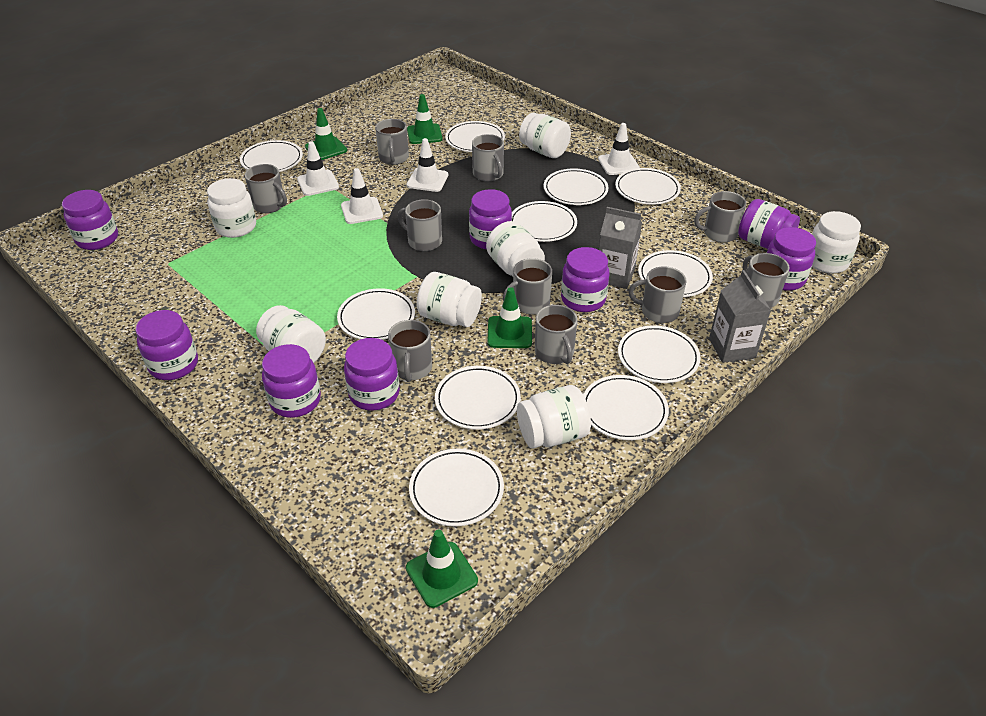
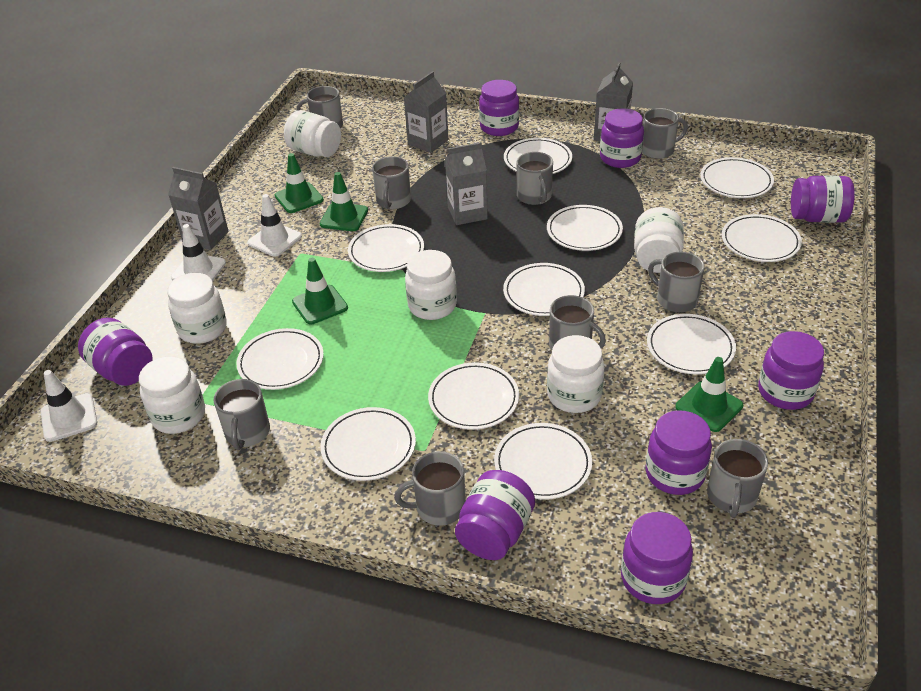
grey carton: 2 -> 4
grey mug: 10 -> 9
white jar: 7 -> 6
white traffic cone: 4 -> 3

